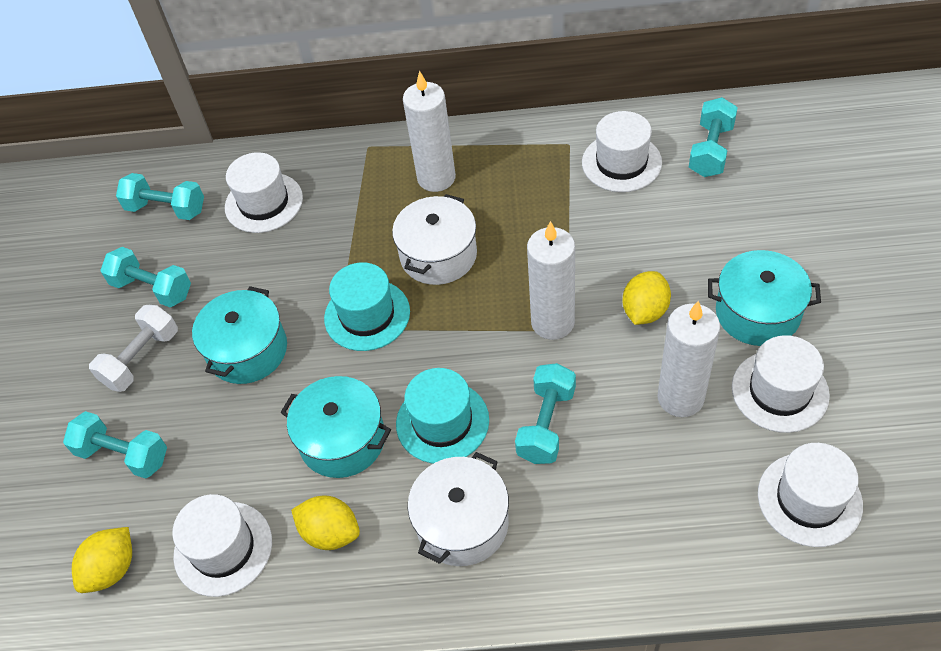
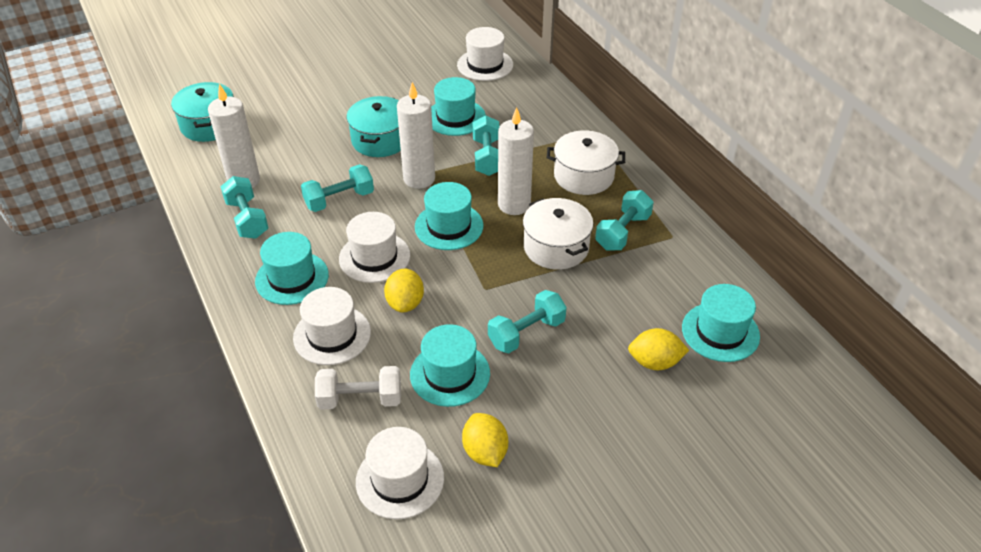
turquoise hat: 2 -> 5
turquoise pot: 3 -> 2
white hat: 5 -> 4

